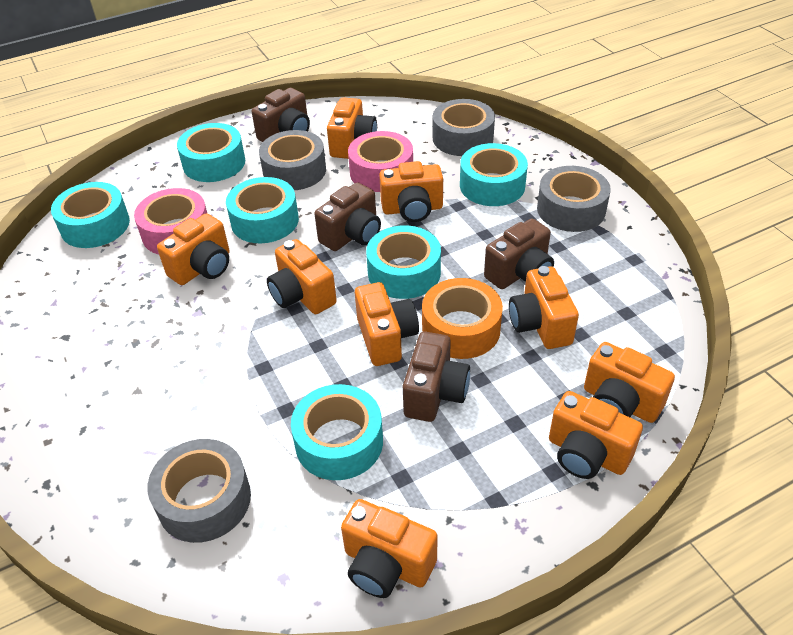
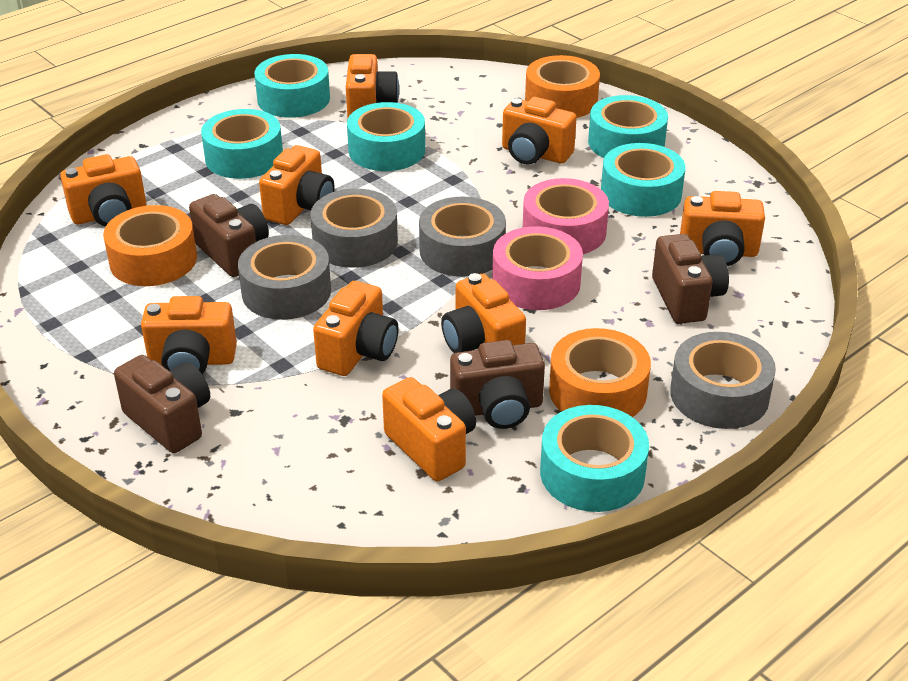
orange tape: 1 -> 3

